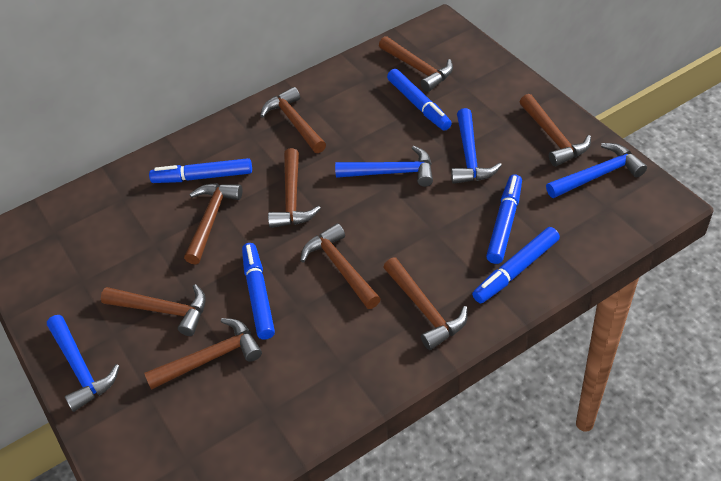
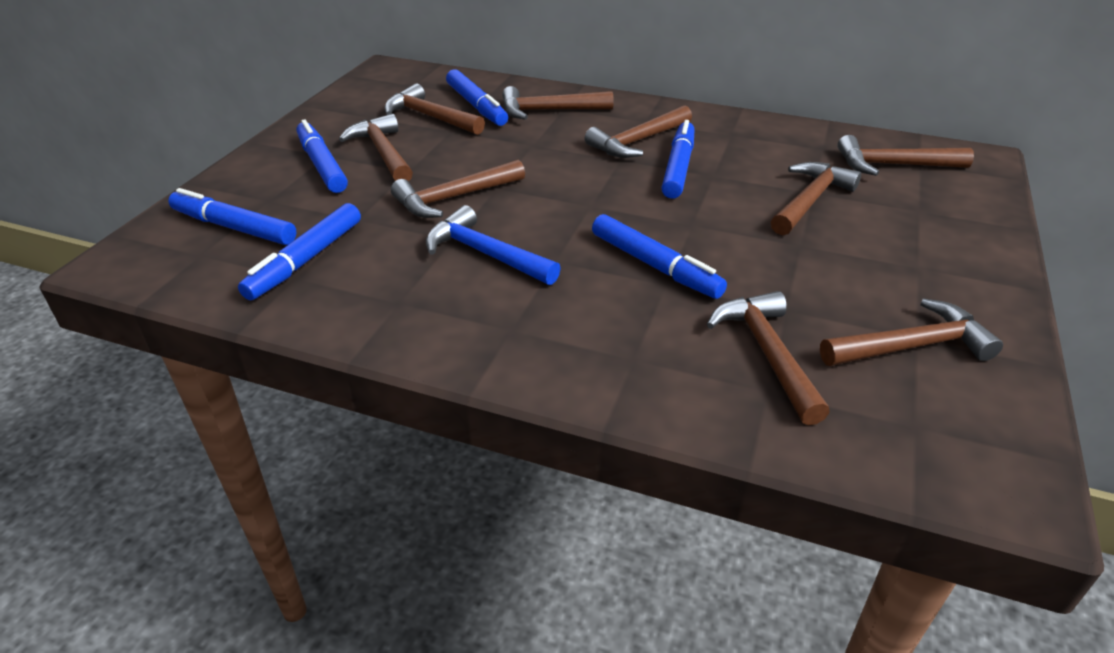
blue hammer: 4 -> 1
blue marker: 5 -> 6

